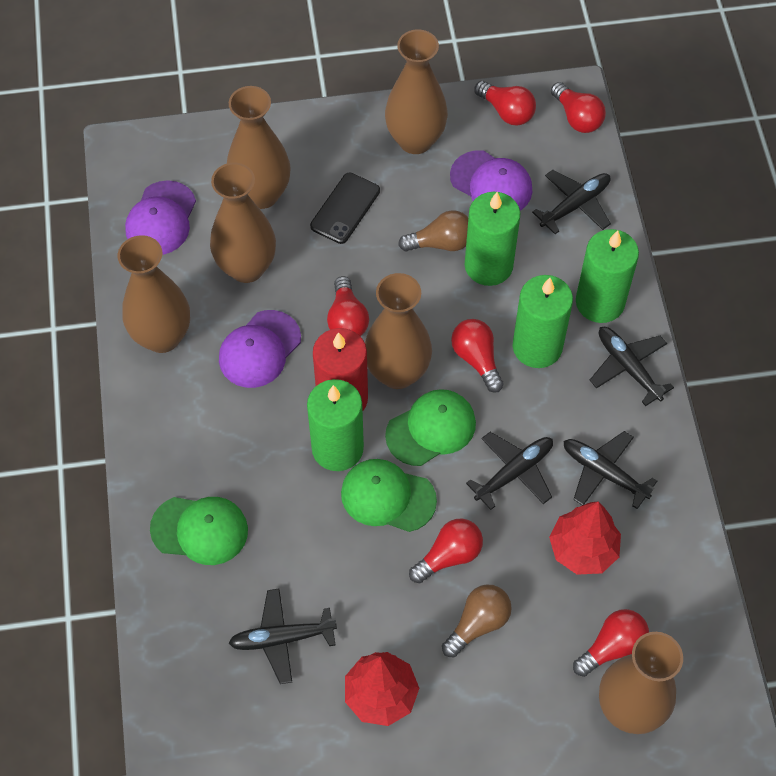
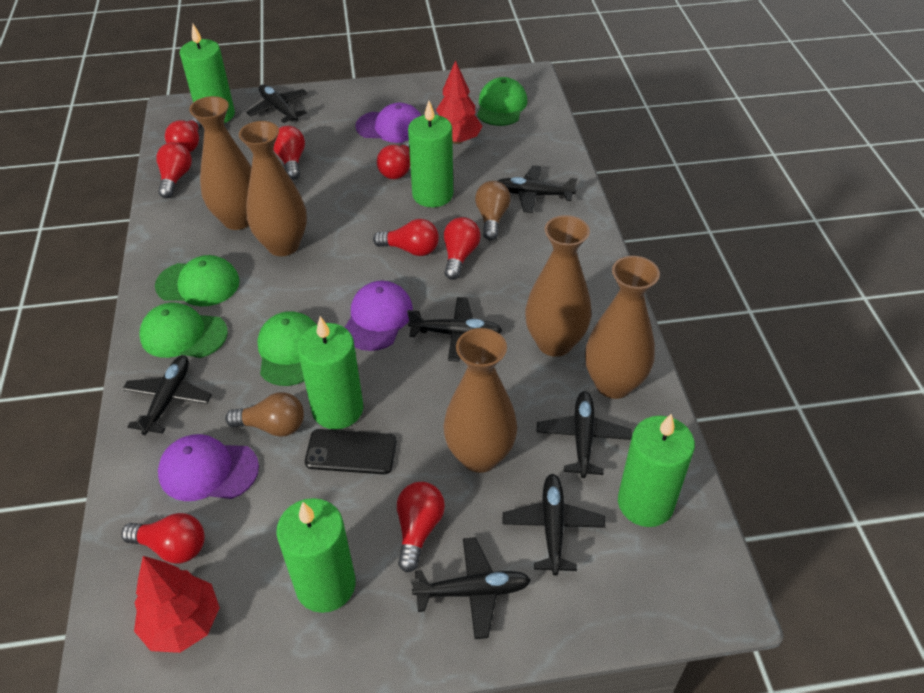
black plane: 5 -> 7
brown vase: 6 -> 5
green candle: 4 -> 5
green cap: 3 -> 4
red candle: 1 -> 0
red light bulb: 6 -> 8

